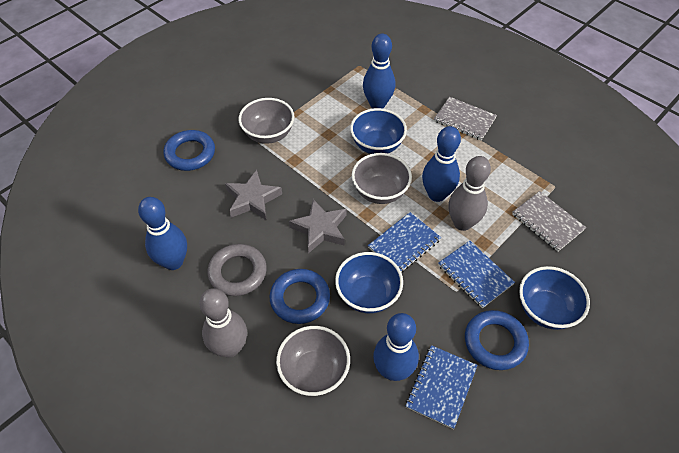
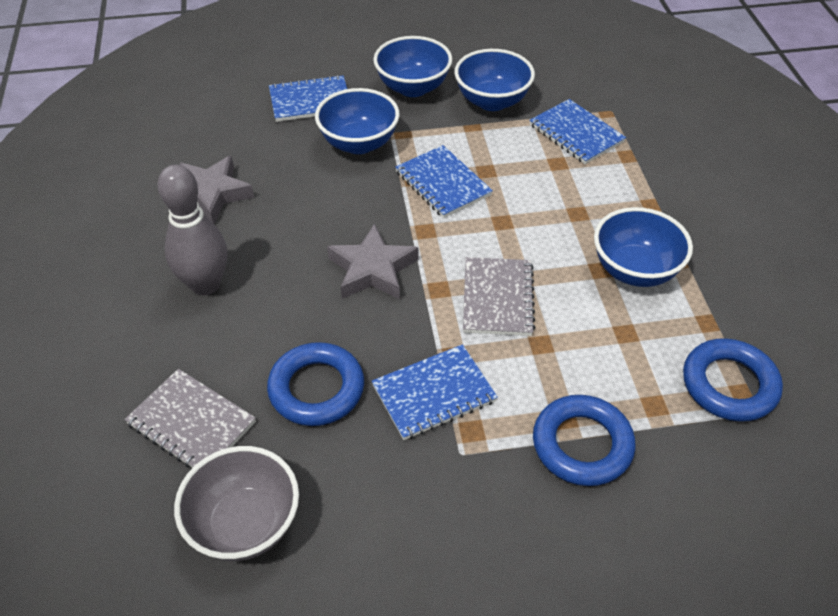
blue bowl: 3 -> 4
blue bowling pin: 4 -> 0
blue notebook: 3 -> 4
grey bowl: 3 -> 1
grey bowling pin: 2 -> 1
grey ring: 1 -> 0

